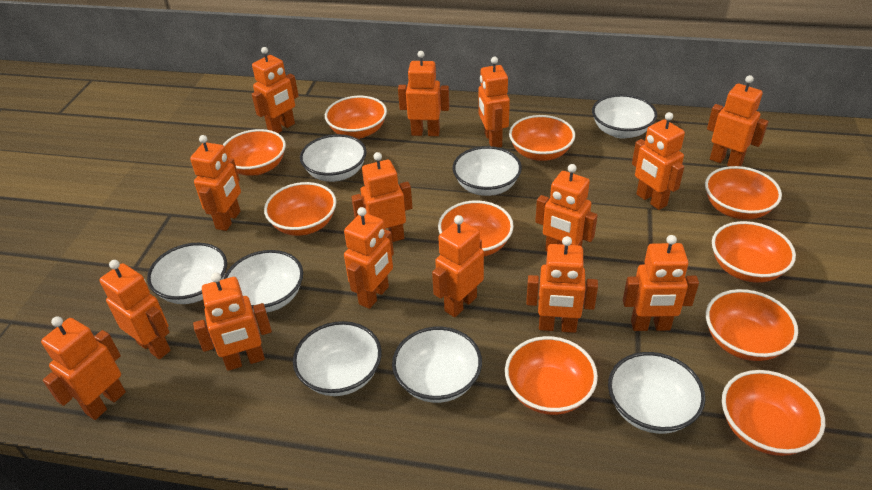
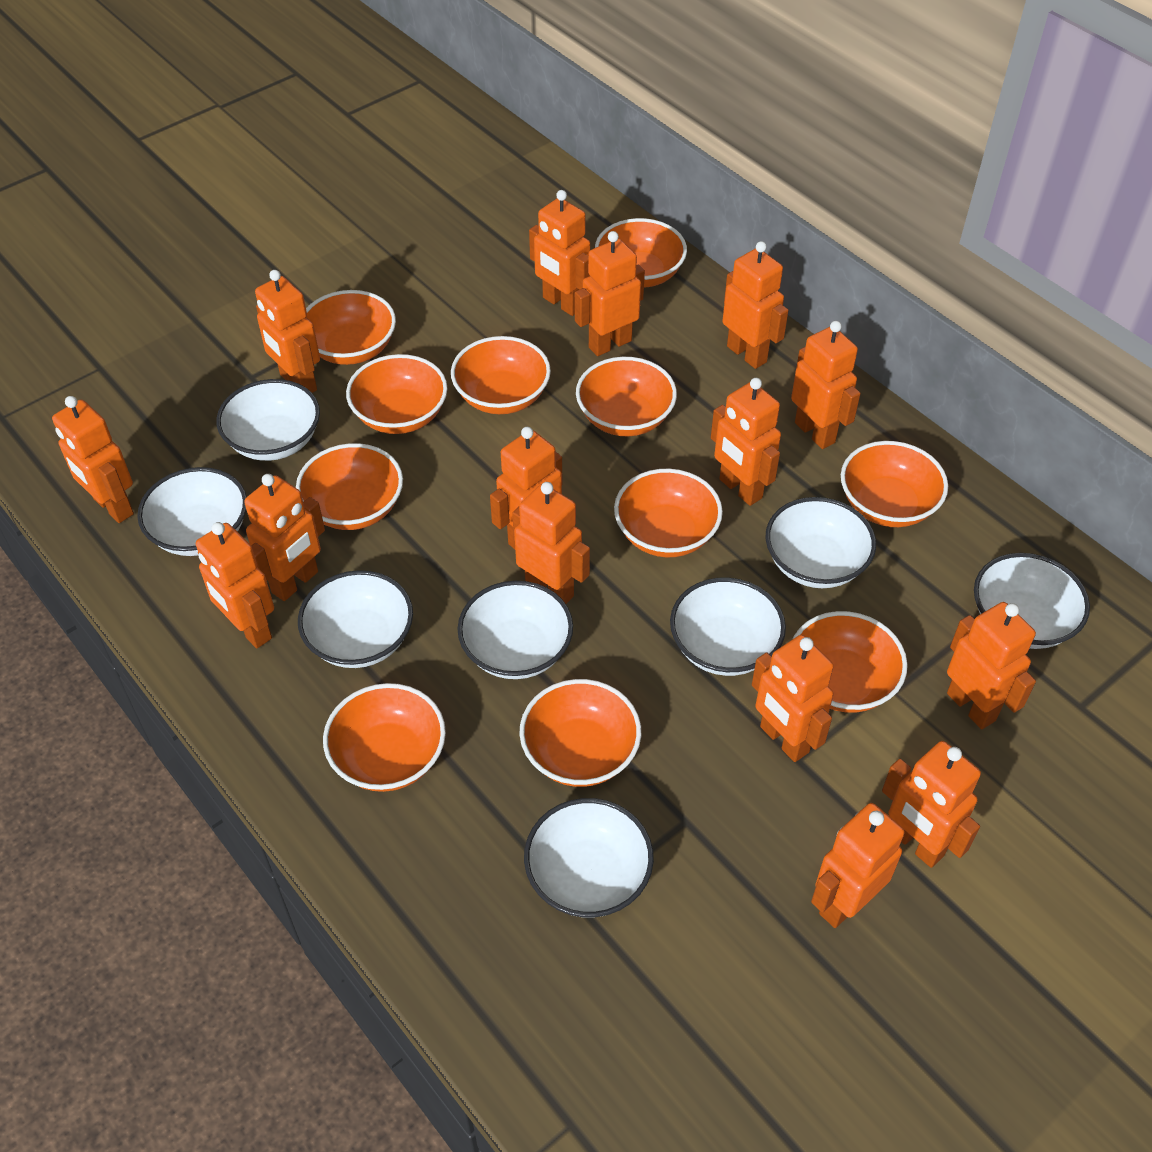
orange bowl: 10 -> 11

